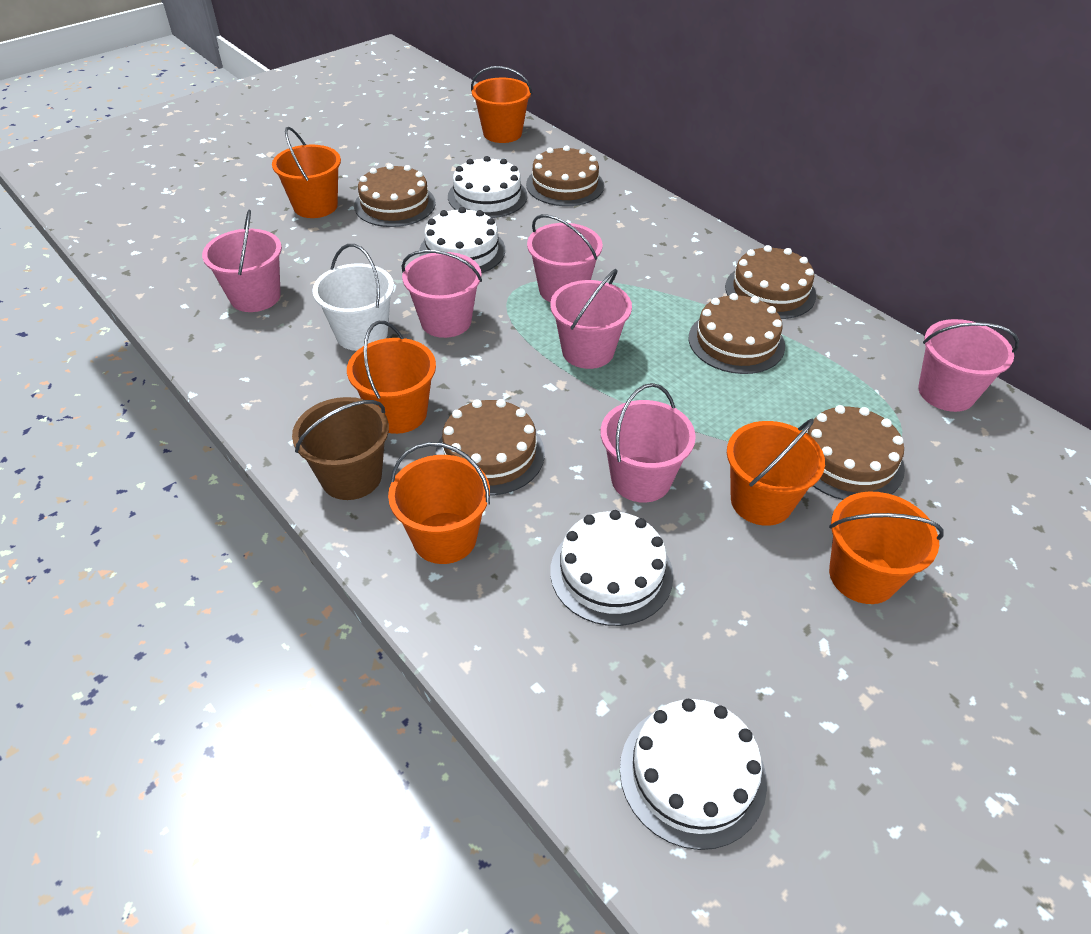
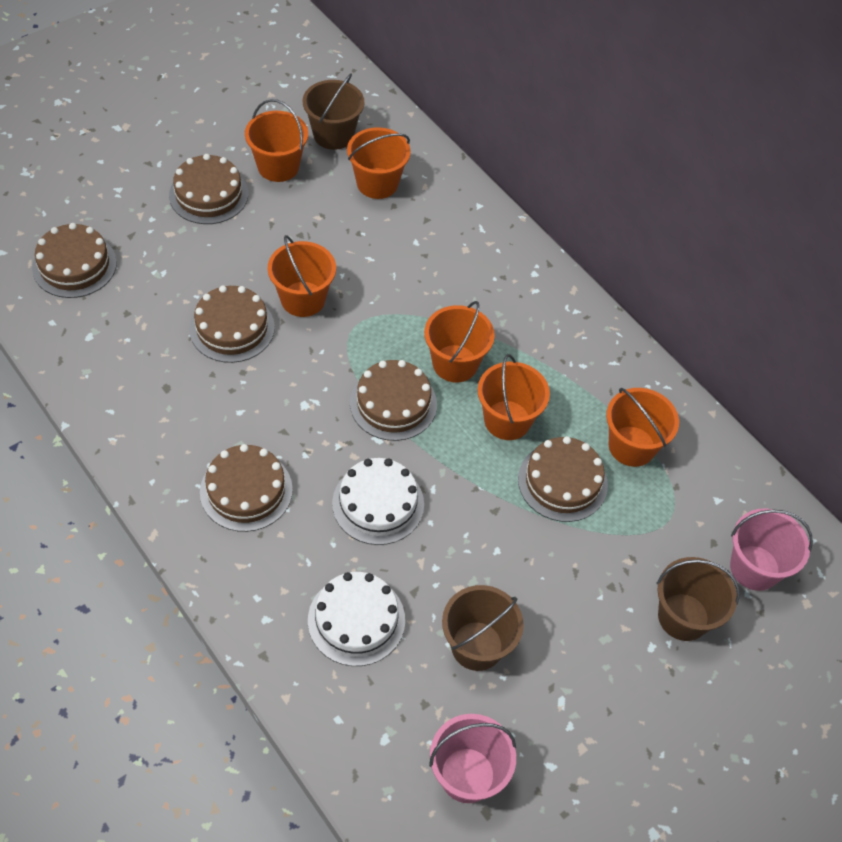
brown bucket: 1 -> 3
pink bucket: 6 -> 2
white bucket: 1 -> 0
white cake: 4 -> 2

